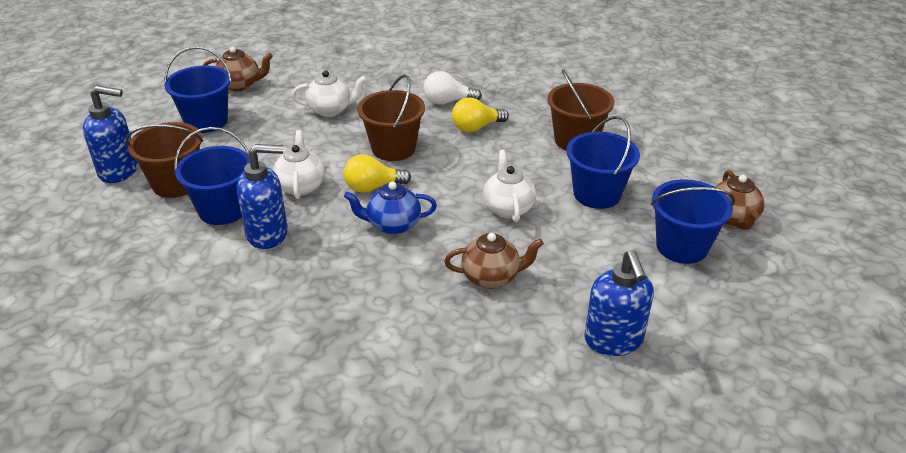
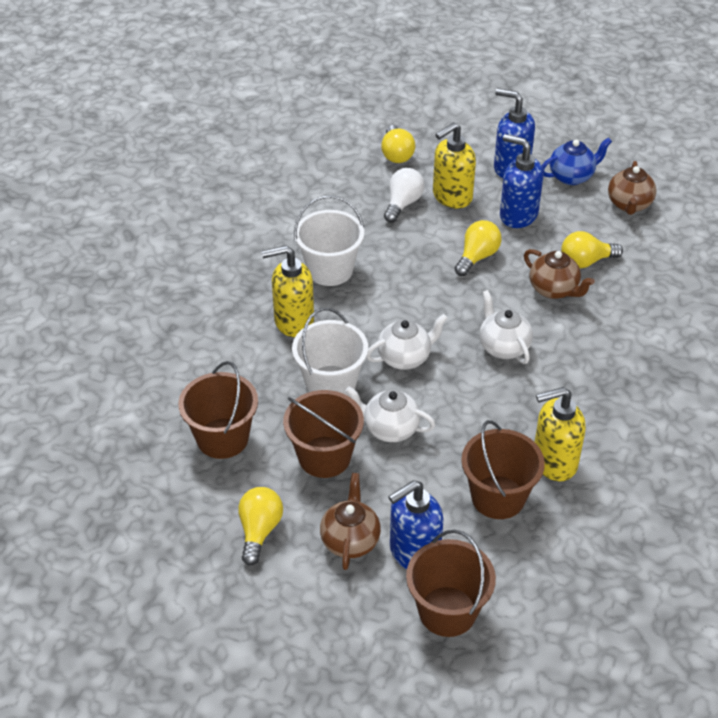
blue bucket: 4 -> 0
brown bucket: 3 -> 4
white bucket: 0 -> 2
yellow light bulb: 2 -> 4
yellow soap dispenser: 0 -> 3

